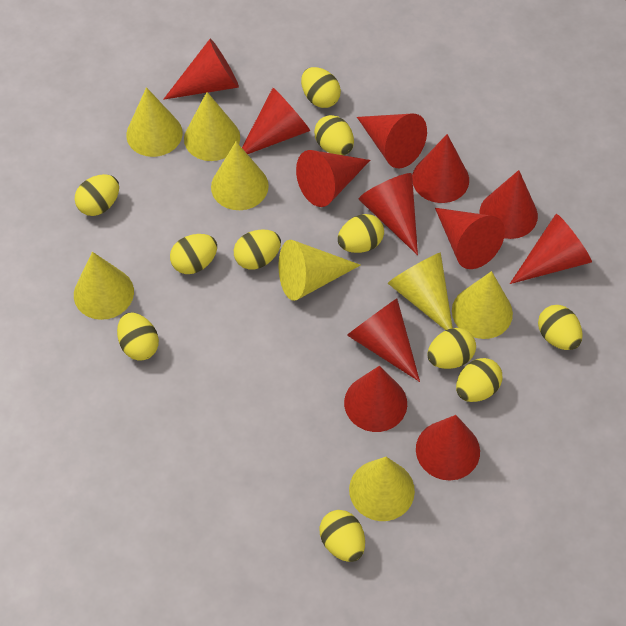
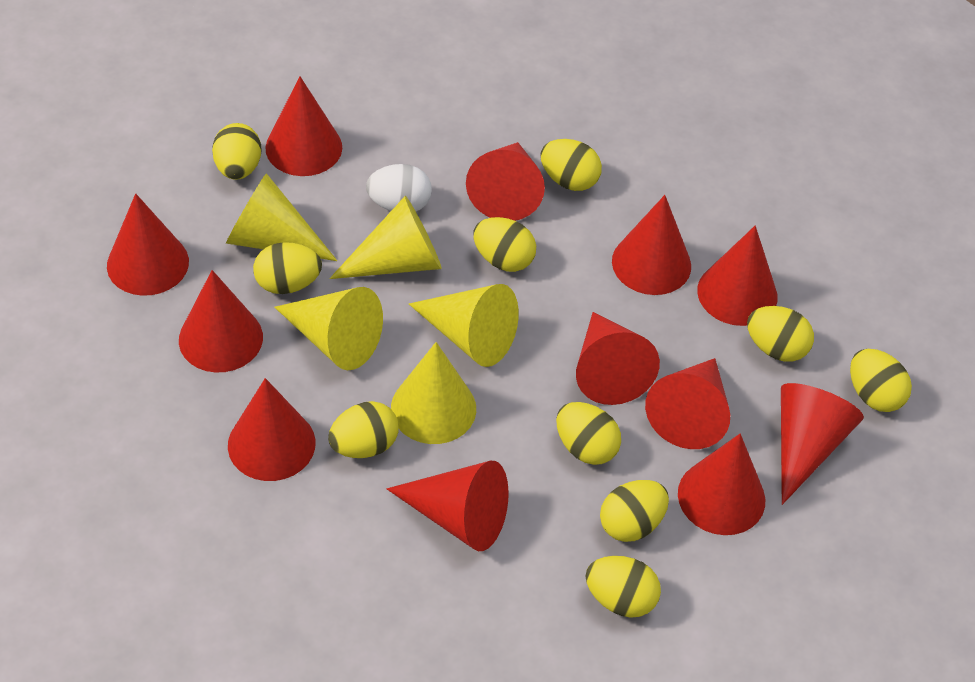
white egg: 0 -> 1
yellow cone: 8 -> 5
yellow egg: 11 -> 10

